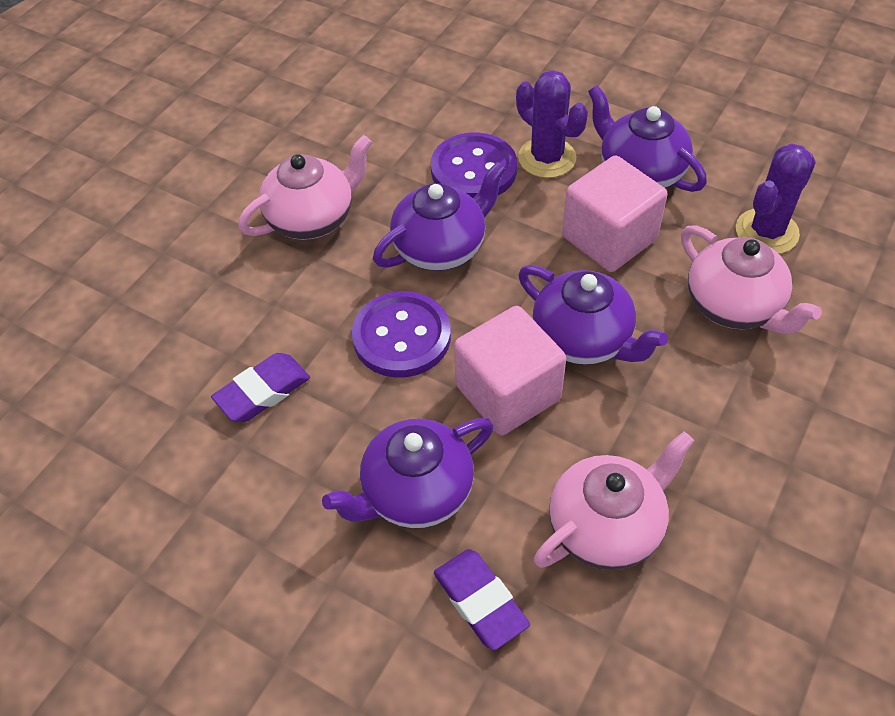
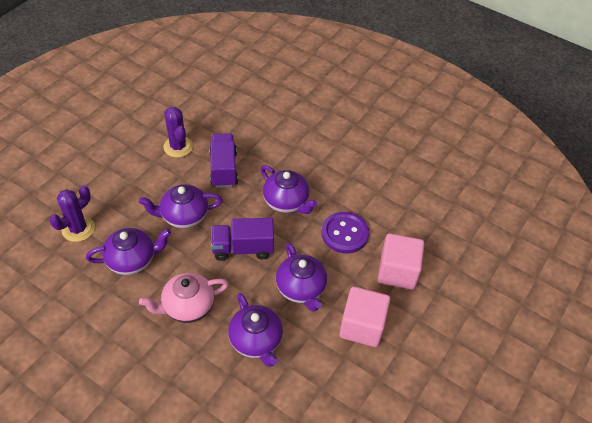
pink teapot: 3 -> 1
purple button: 2 -> 1
purple eraser: 2 -> 0
purple teapot: 4 -> 5
purple truck: 0 -> 2

